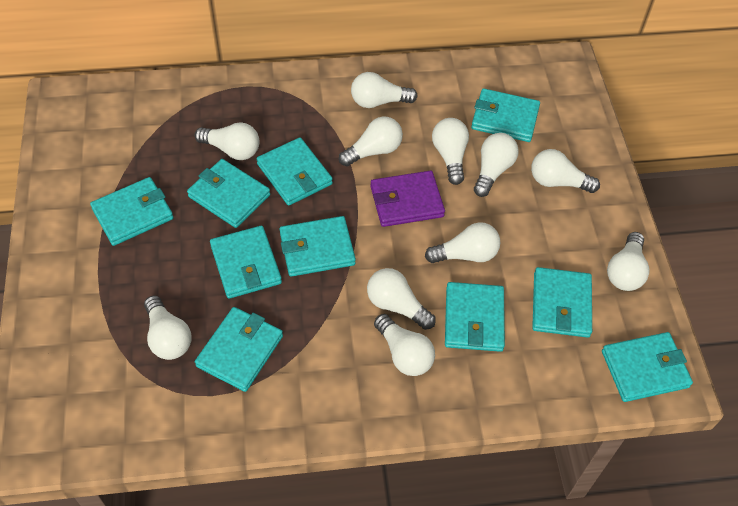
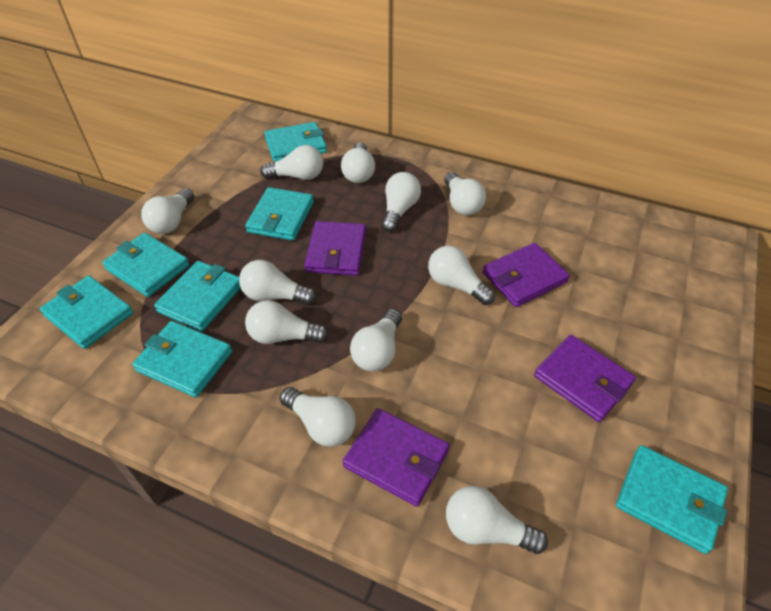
purple wallet: 1 -> 4
turquoise wallet: 10 -> 7

